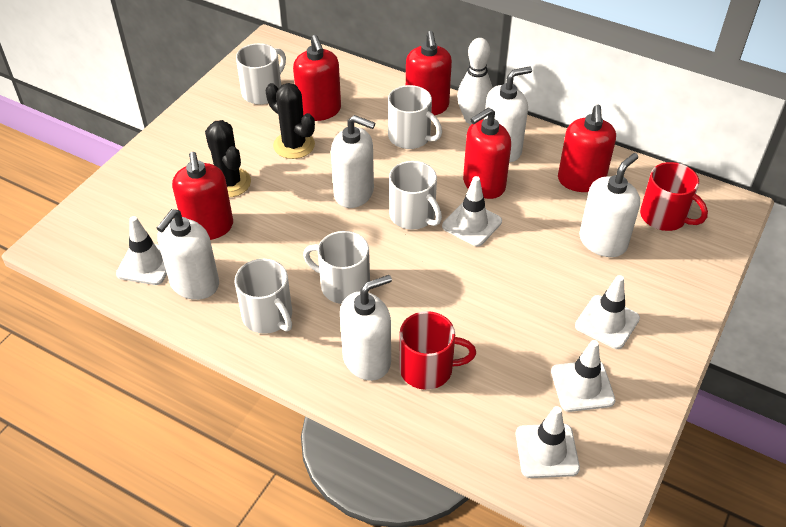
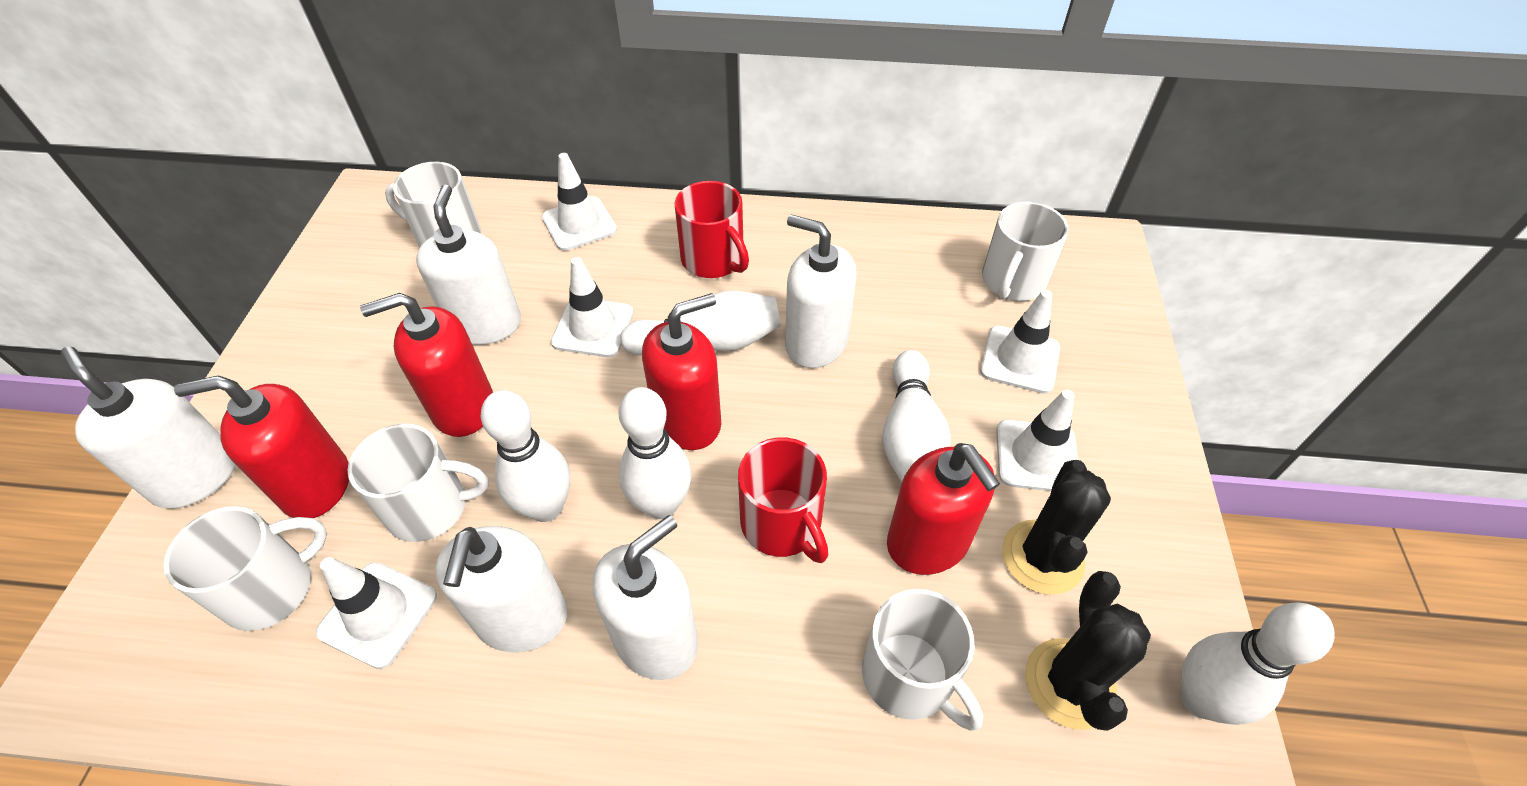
red soap dispenser: 5 -> 4
white bowling pin: 1 -> 5

